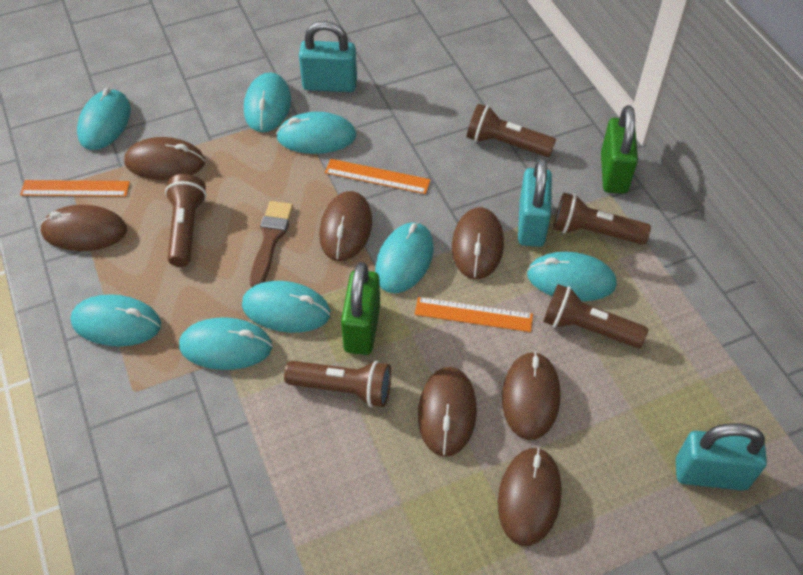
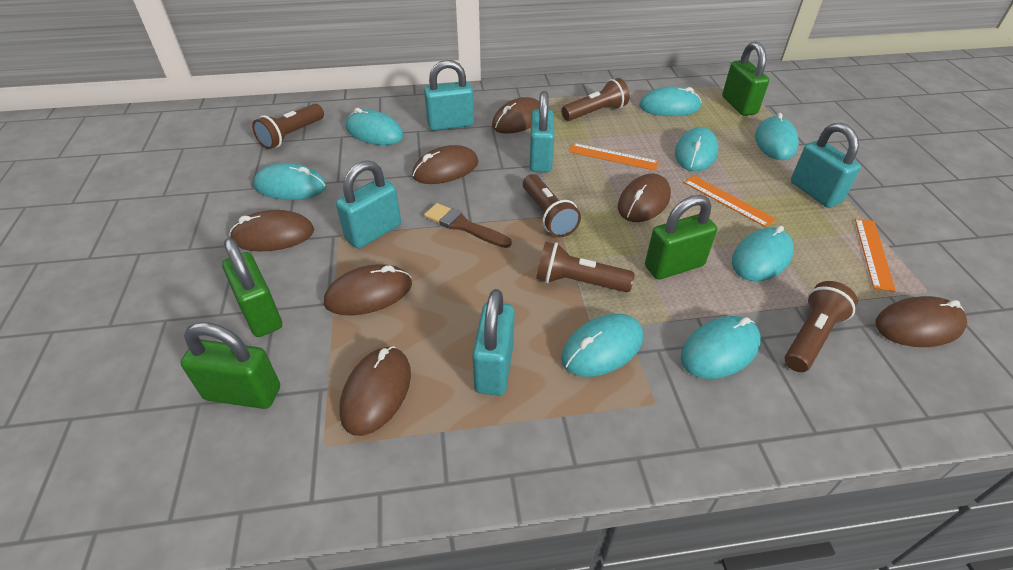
green padlock: 2 -> 4
turquoise padlock: 3 -> 5

